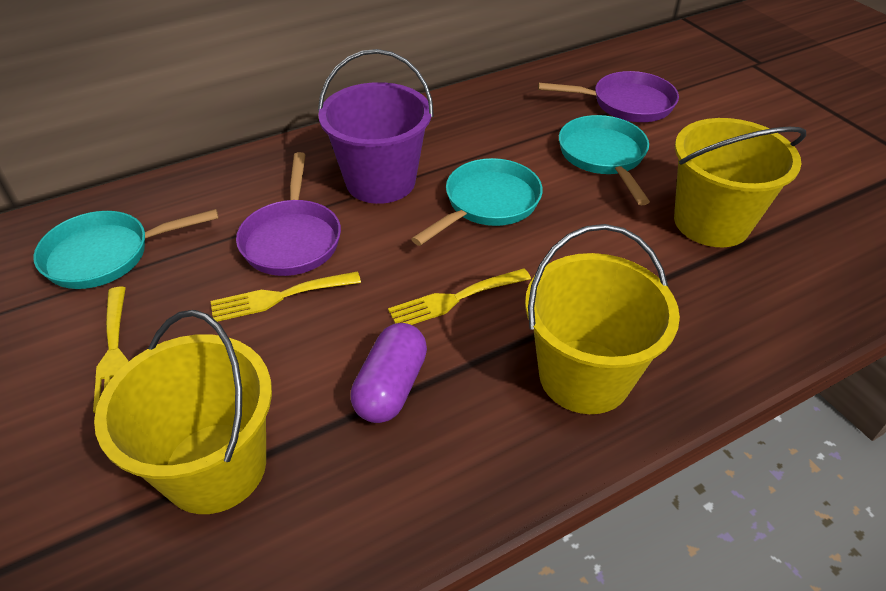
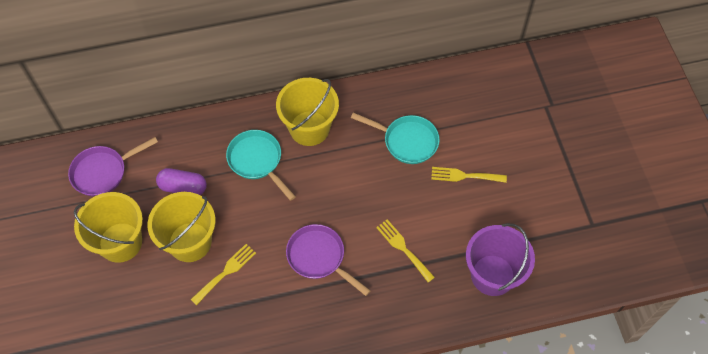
turquoise pan: 3 -> 2

